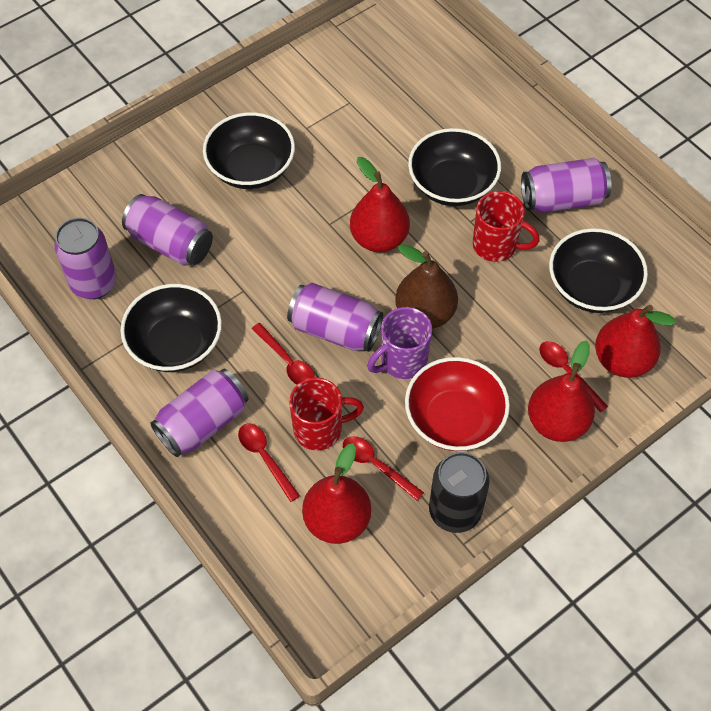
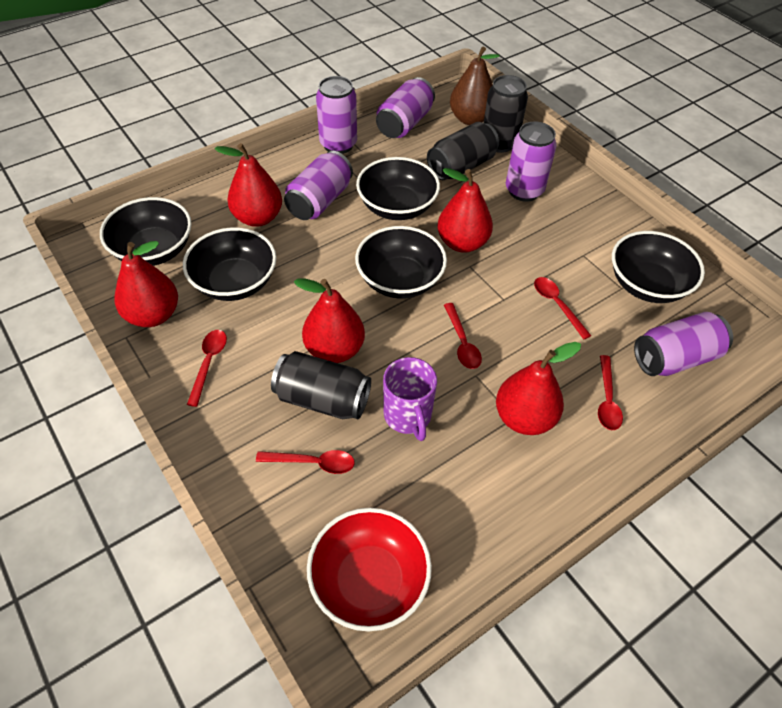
black bowl: 4 -> 5
black can: 1 -> 3
red mug: 2 -> 0
red pear: 4 -> 5
red spoon: 4 -> 5

